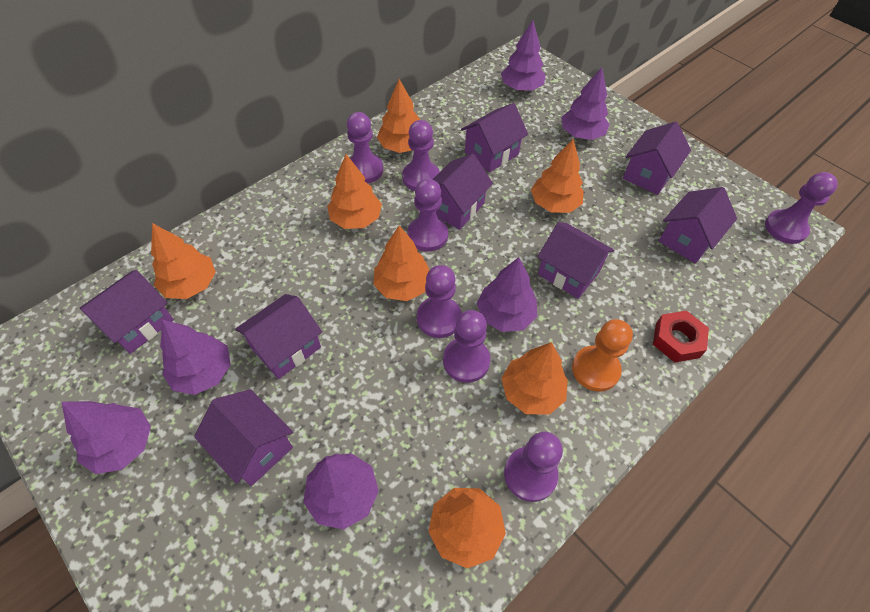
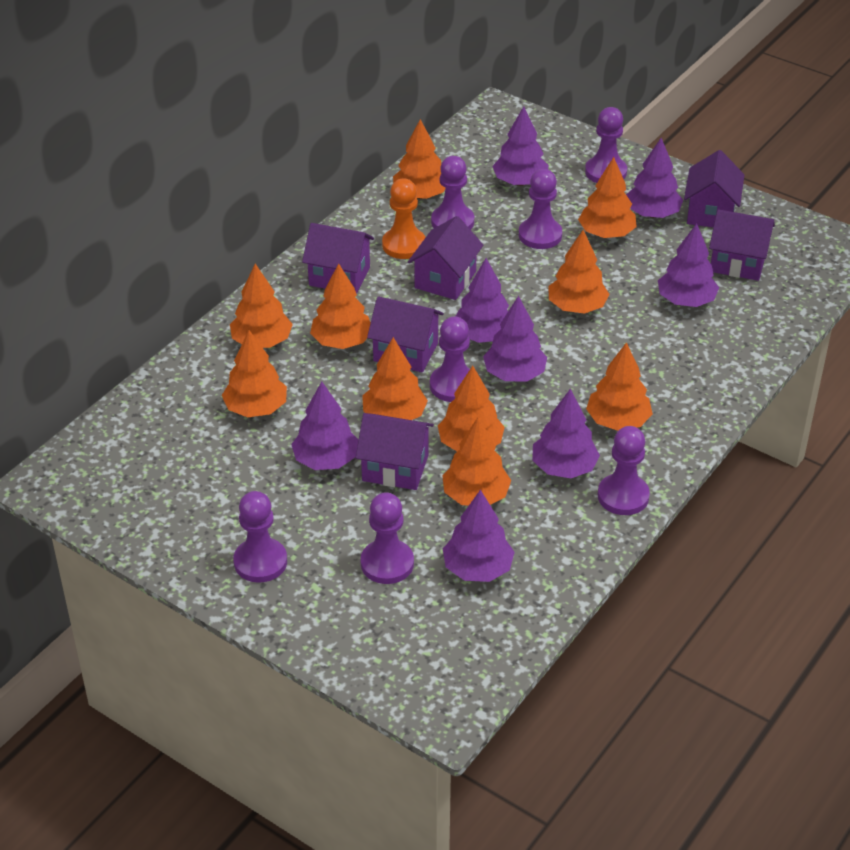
orange tree: 7 -> 10
purple house: 8 -> 6
purple tree: 6 -> 8
red nut: 1 -> 0

